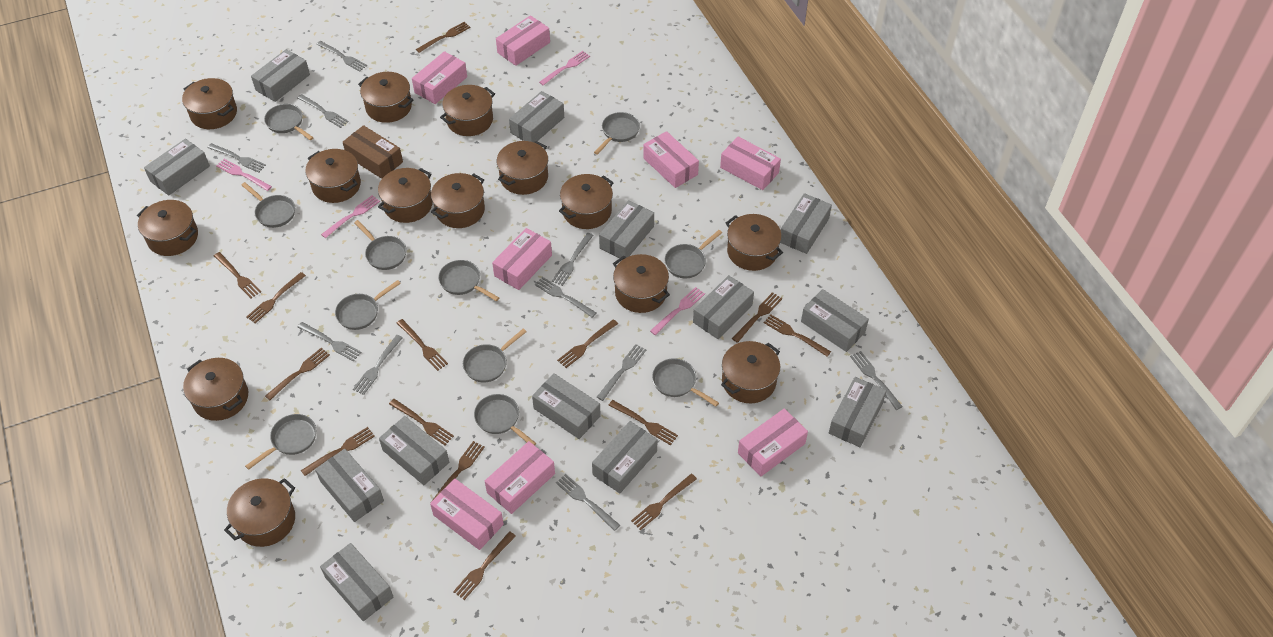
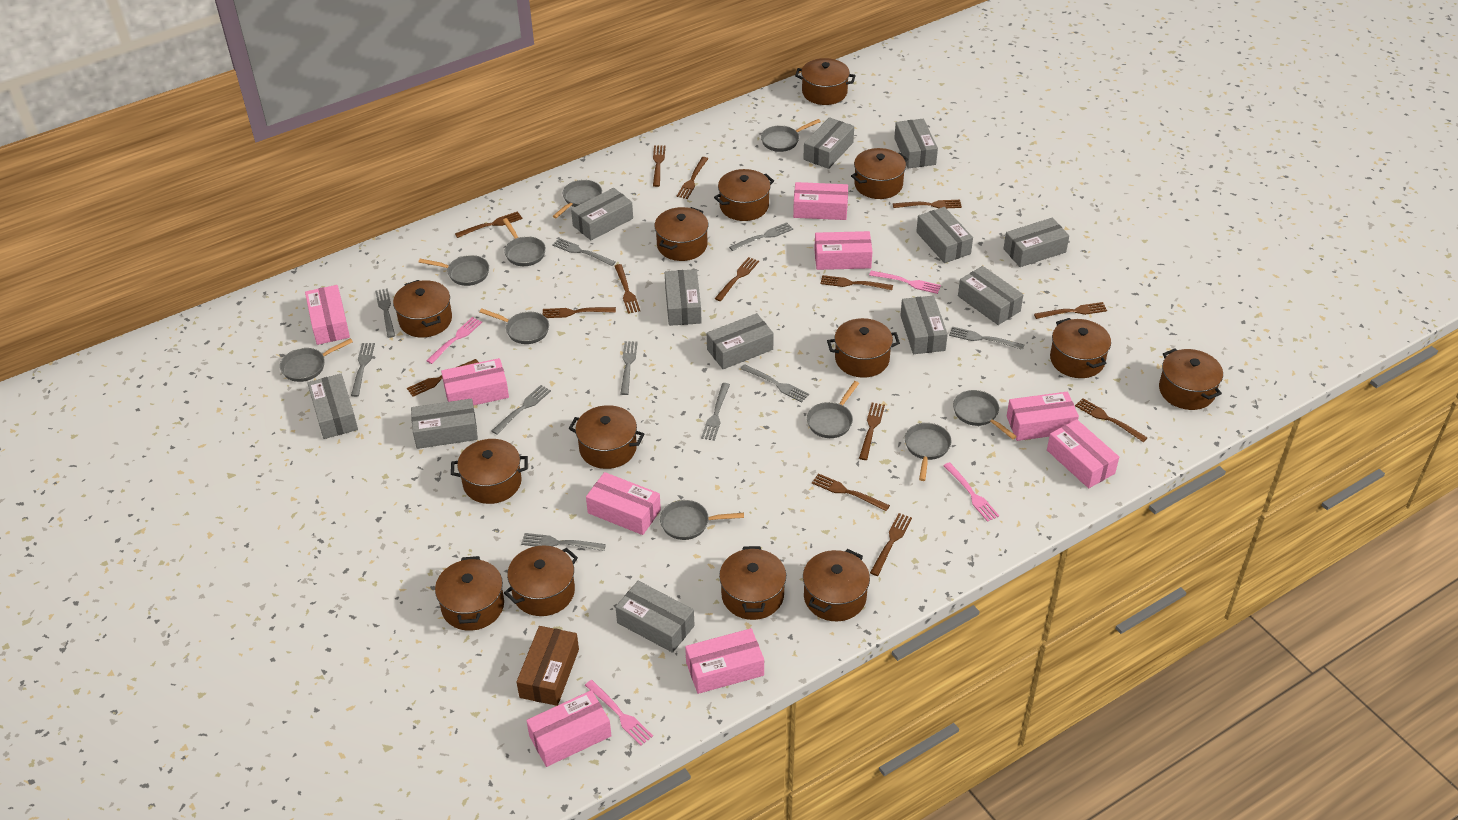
grey box: 13 -> 12
grey pan: 11 -> 10
pink box: 8 -> 9

